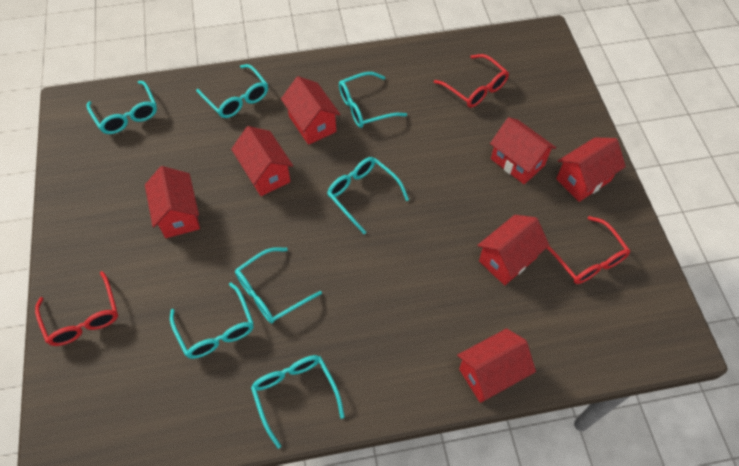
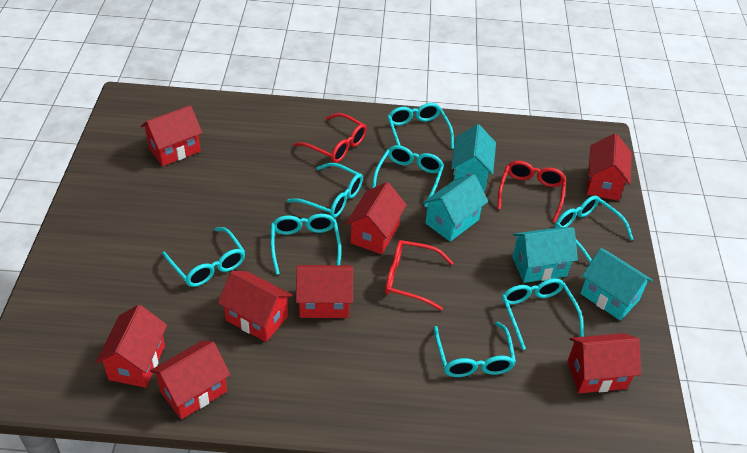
red house: 7 -> 8
turquoise glasses: 7 -> 8
turquoise house: 0 -> 4

